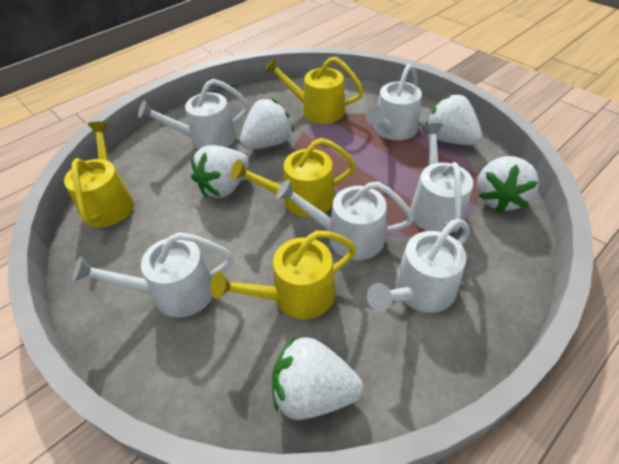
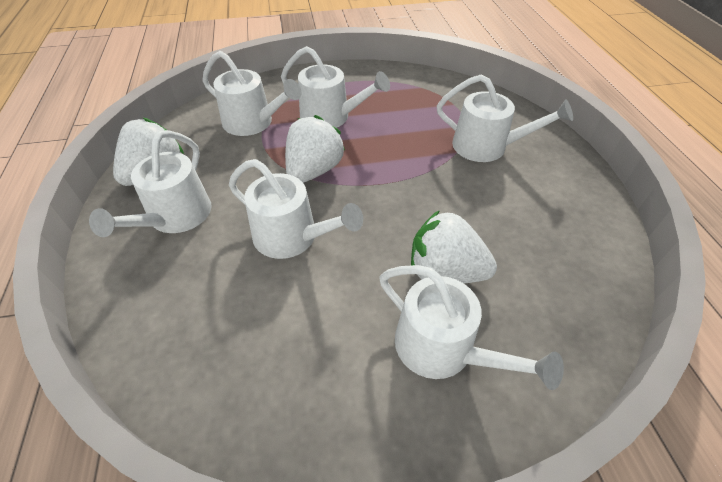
white strawberry: 5 -> 3
yellow watering can: 4 -> 0

